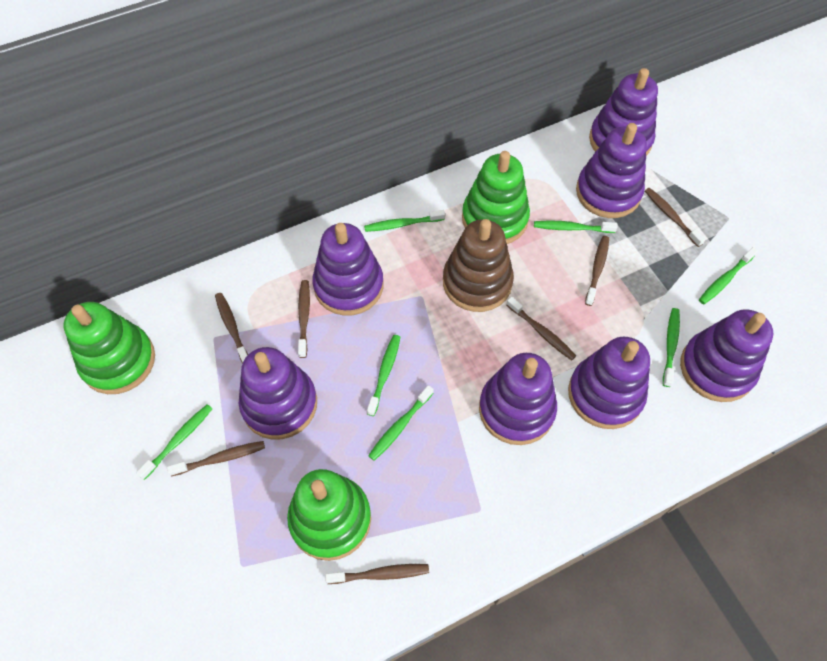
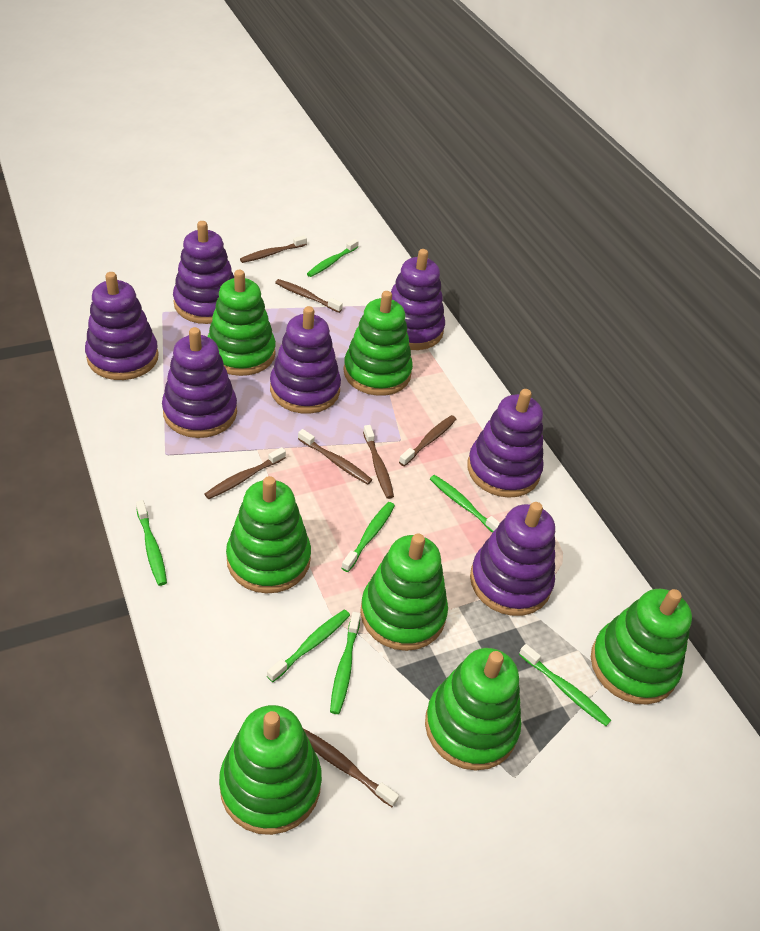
brown stacking toy: 1 -> 0
green stacking toy: 3 -> 7

